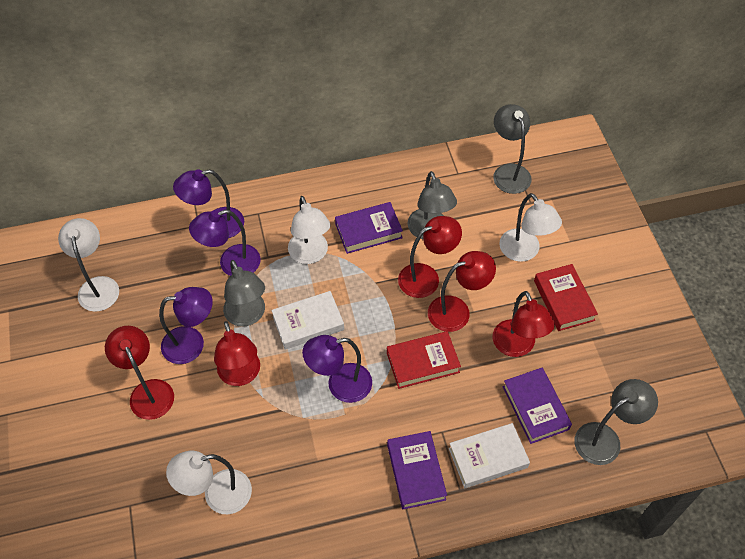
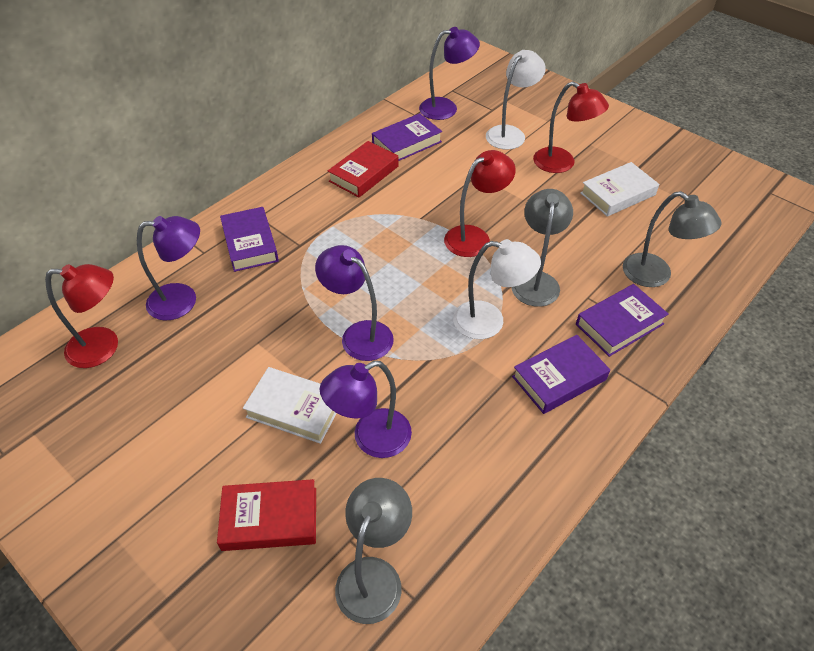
grey lamp: 4 -> 3
purple book: 3 -> 4
red lamp: 5 -> 3
white lamp: 4 -> 2

